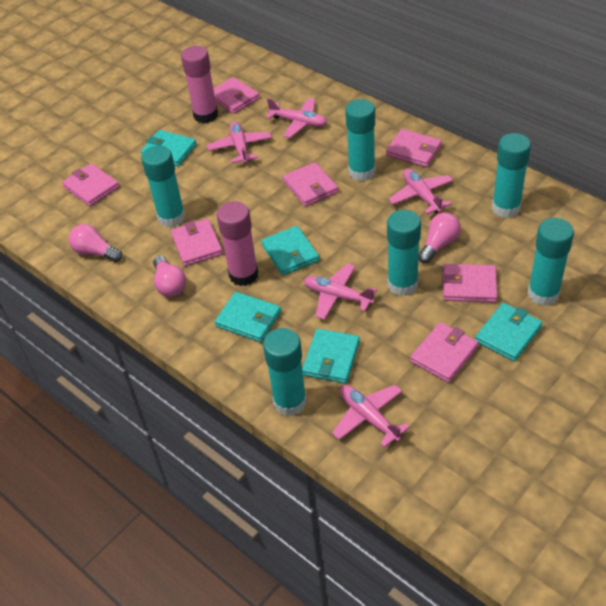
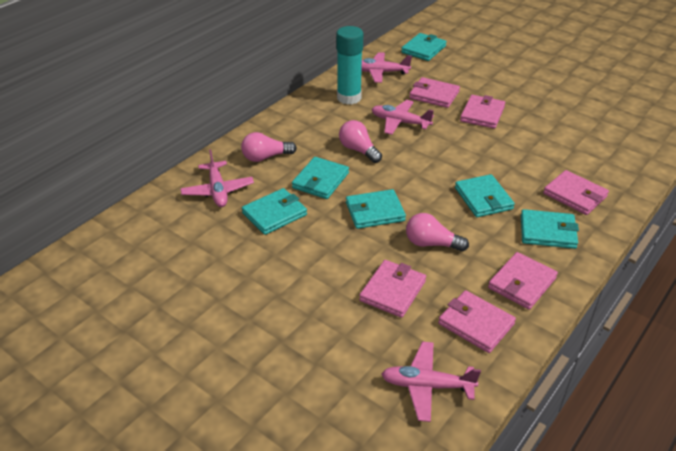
pink glue stick: 2 -> 0
pink plane: 5 -> 4
pink wallet: 7 -> 6
turquoise glue stick: 6 -> 1
turquoise wallet: 5 -> 6

